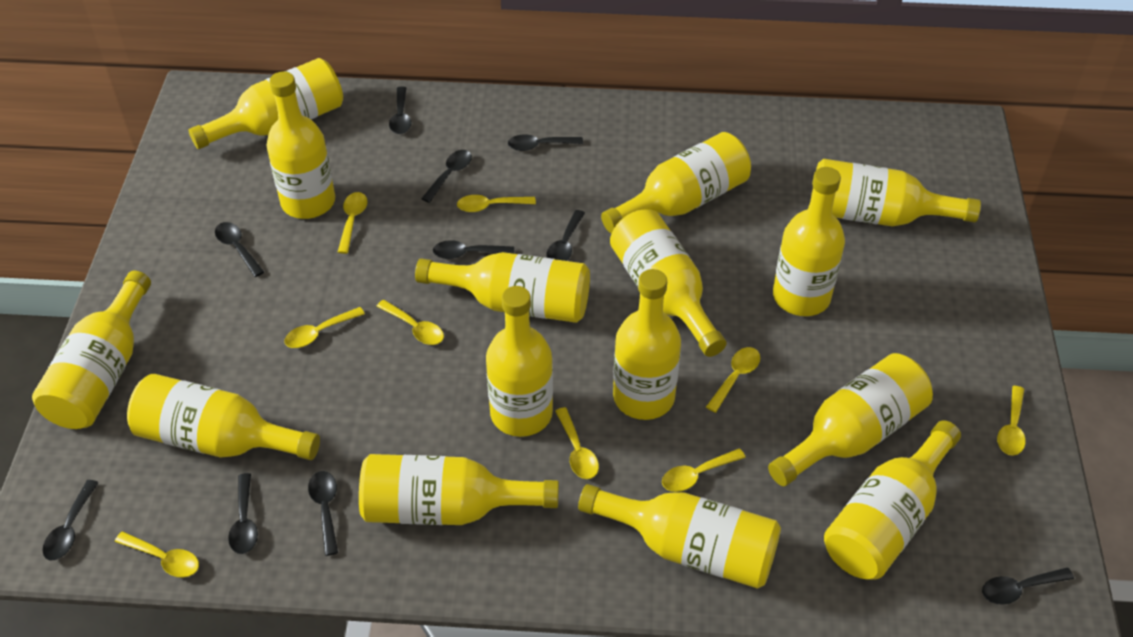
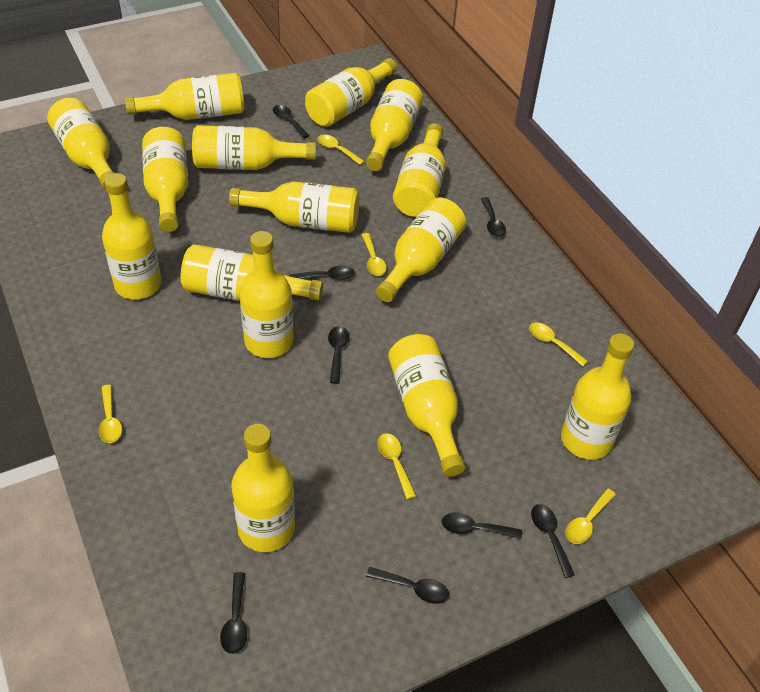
black spoon: 10 -> 8
yellow spoon: 9 -> 6

